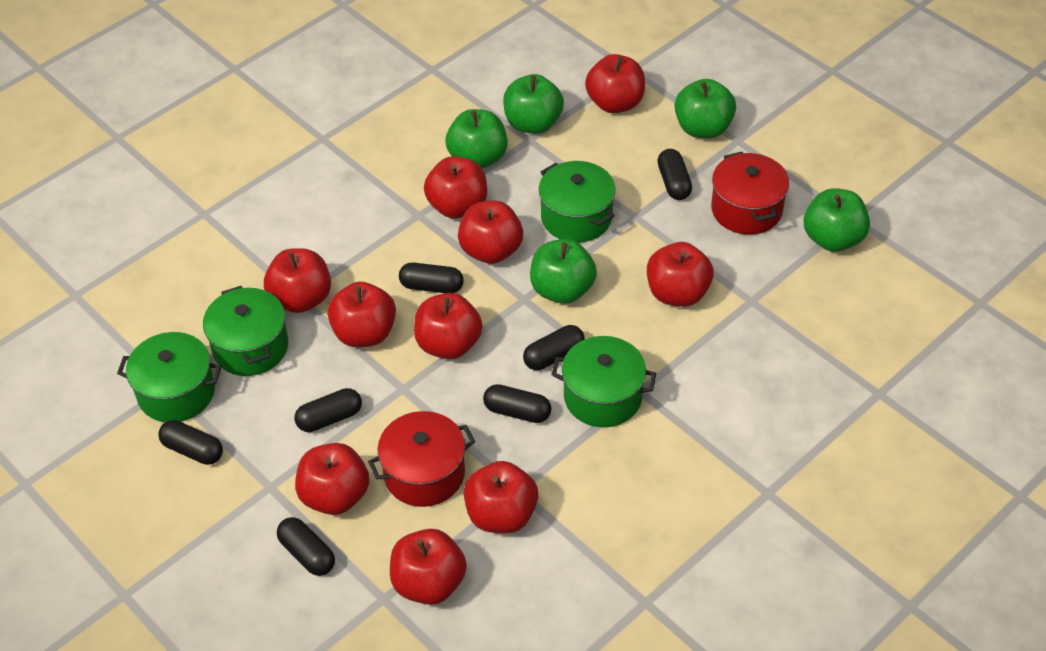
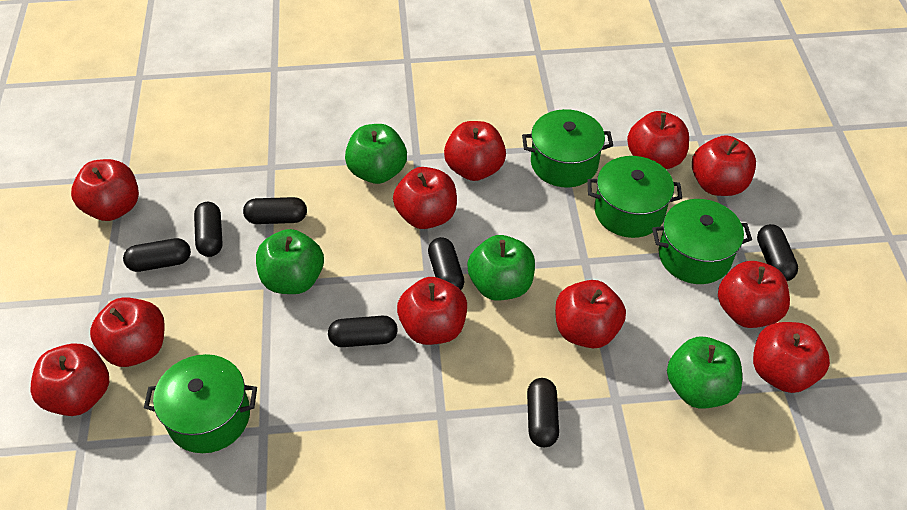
green apple: 5 -> 4
red apple: 10 -> 11
red pot: 2 -> 0

